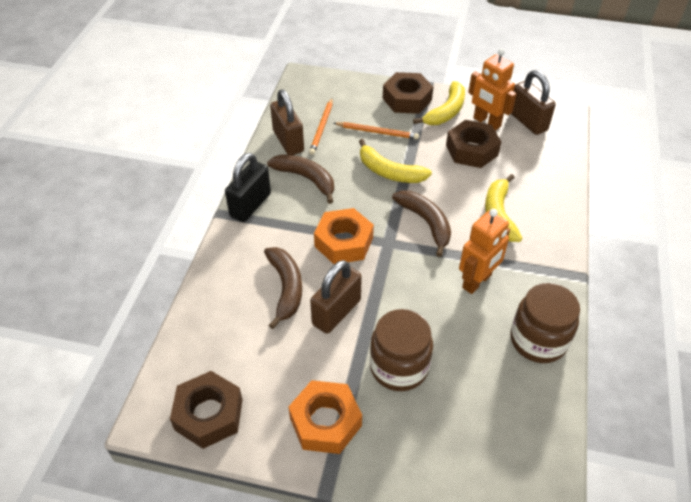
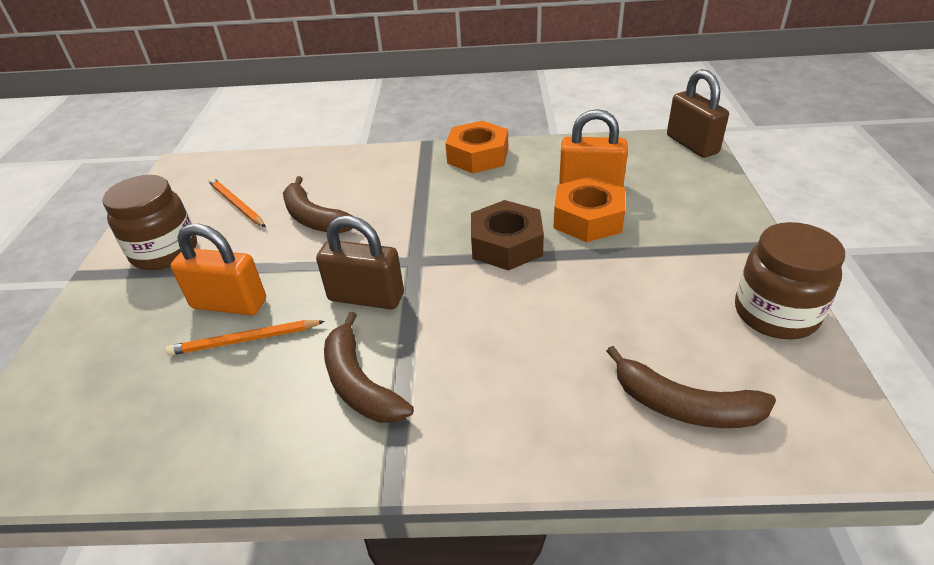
black padlock: 1 -> 0
brown nut: 3 -> 1
brown padlock: 3 -> 2
orange padlock: 0 -> 2
orange robot: 2 -> 0
yellow banana: 3 -> 0

